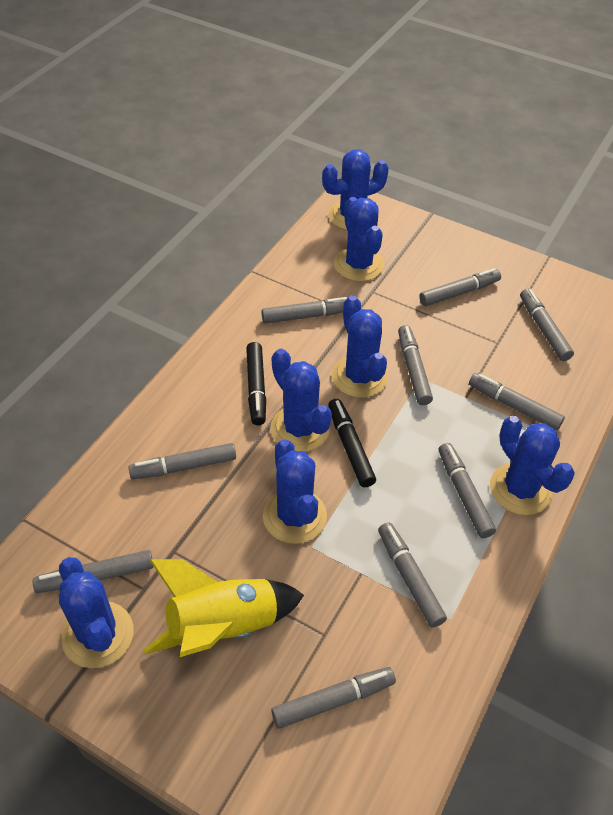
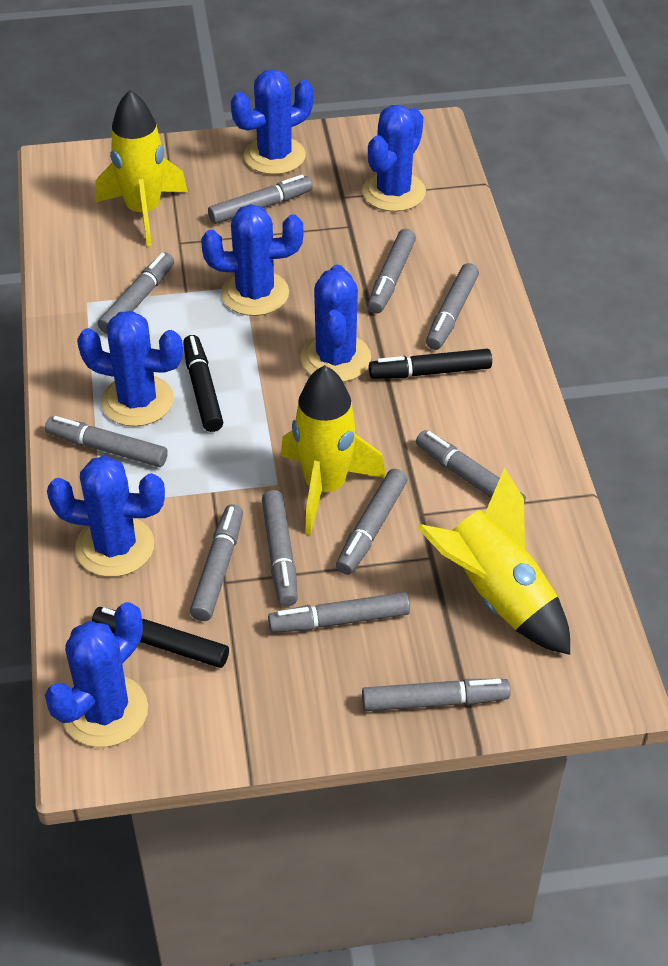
black marker: 2 -> 3
grey marker: 10 -> 11
yellow rocket: 1 -> 3

